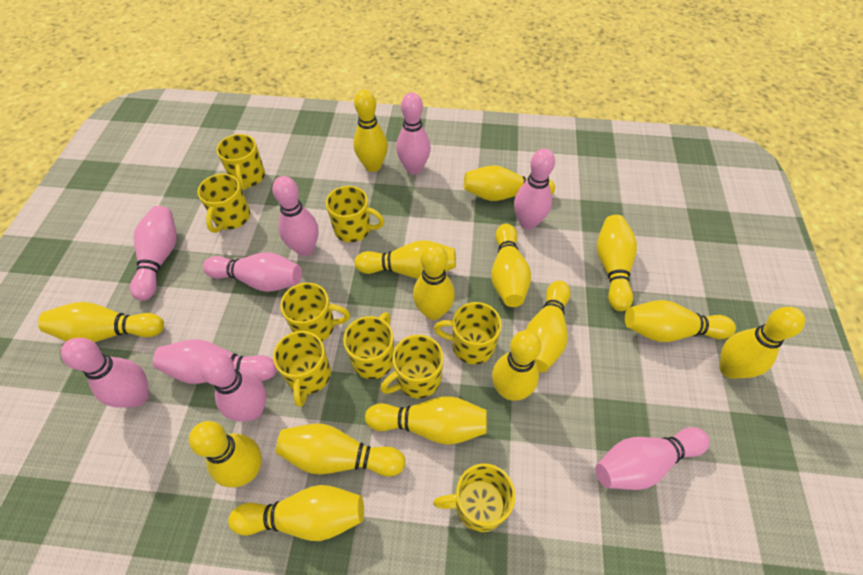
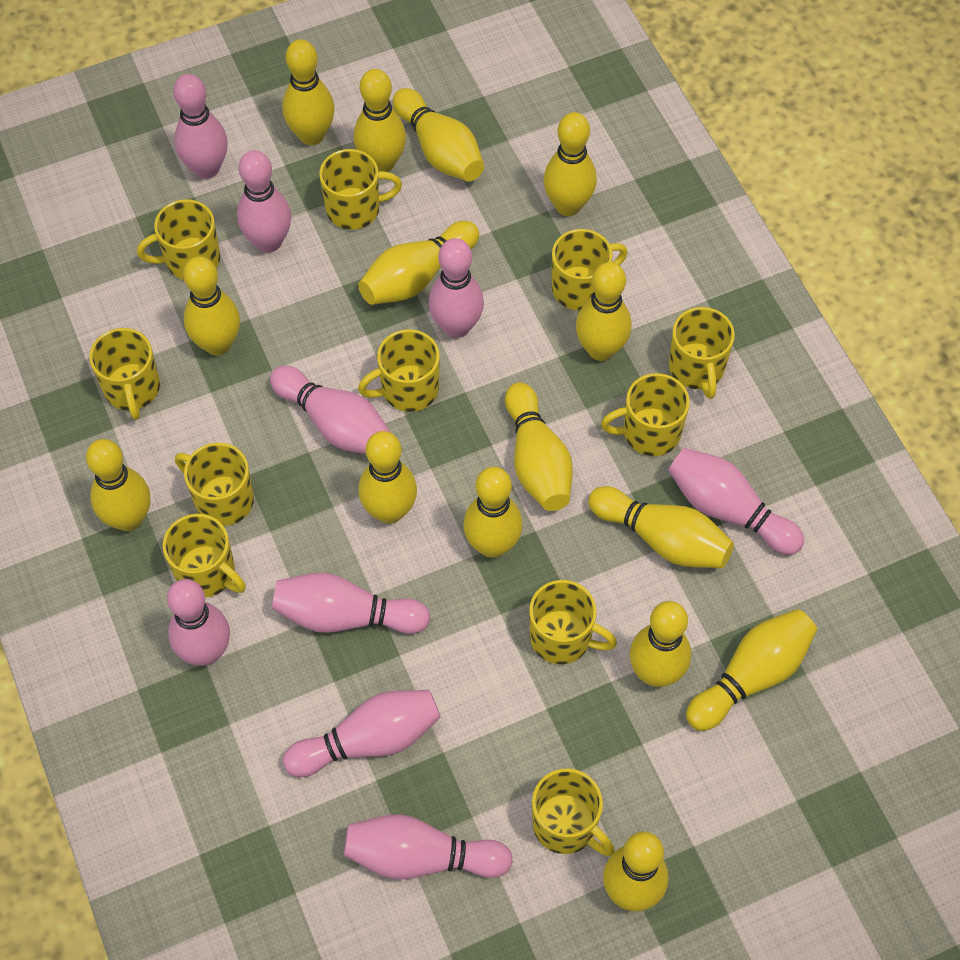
yellow mug: 9 -> 11

